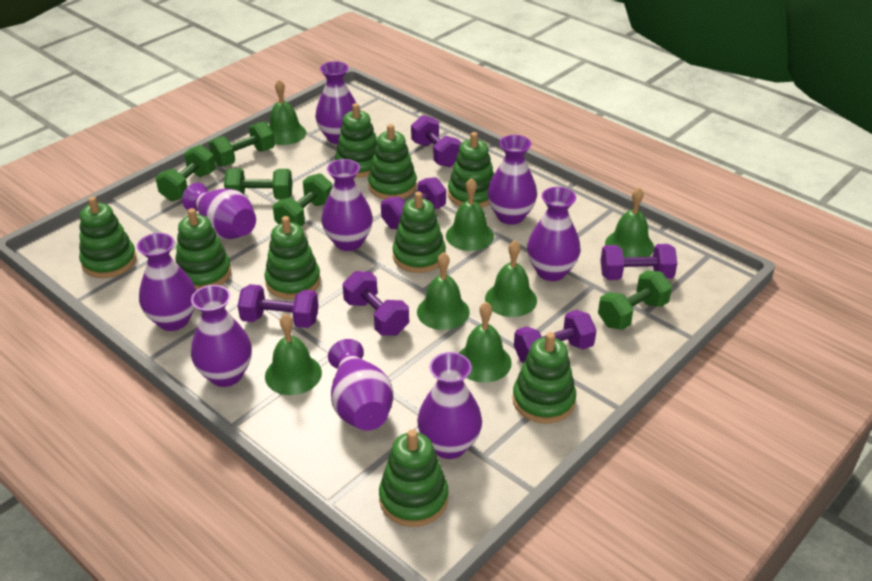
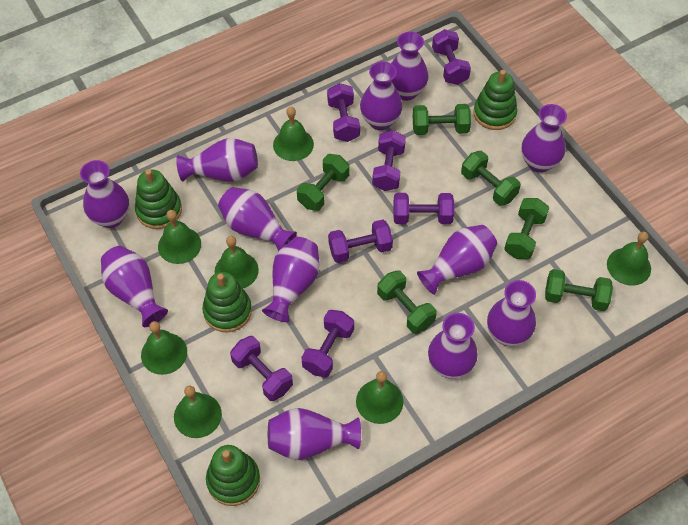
green dumbbell: 5 -> 6
green stacking toy: 9 -> 4
purple dumbbell: 6 -> 7
purple vase: 9 -> 12

